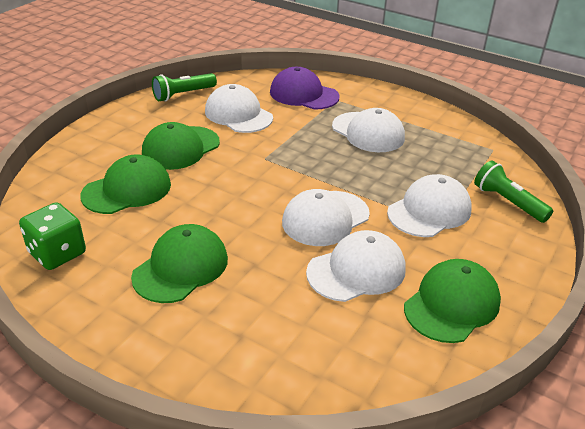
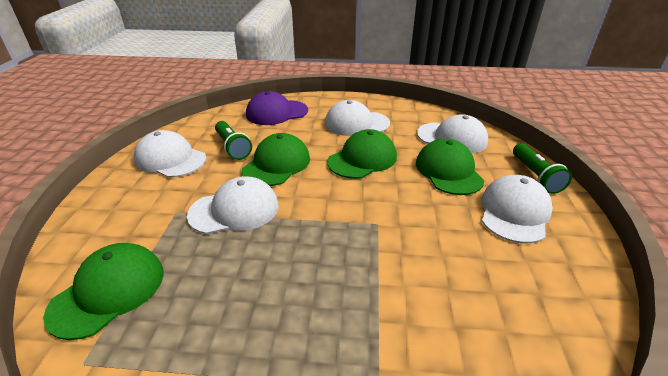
green dice: 1 -> 0

